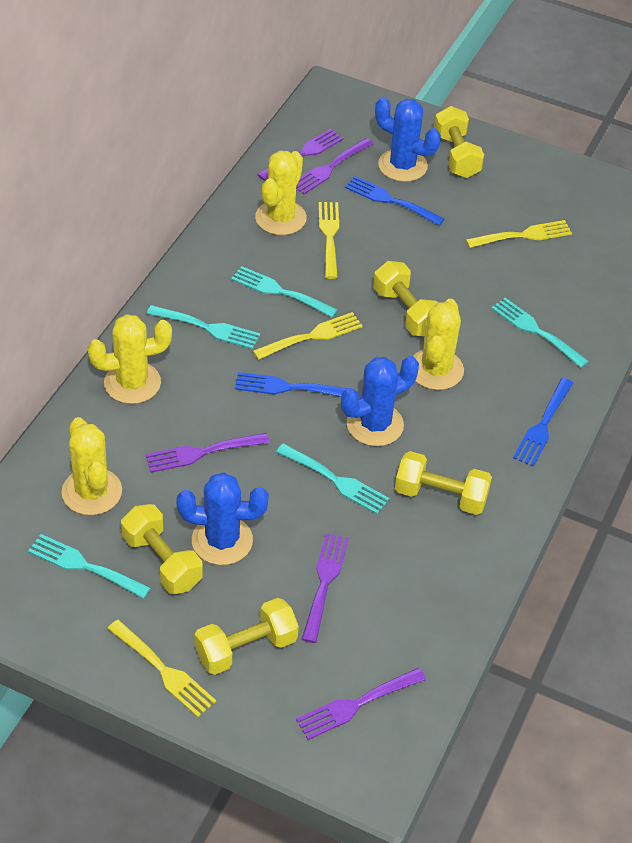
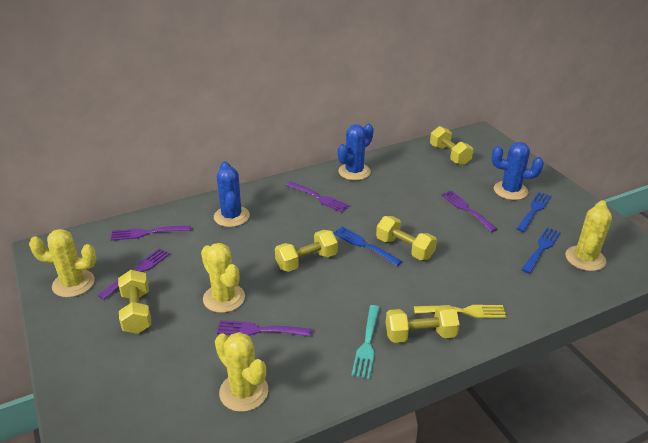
turquoise fork: 5 -> 1
yellow fork: 4 -> 1

